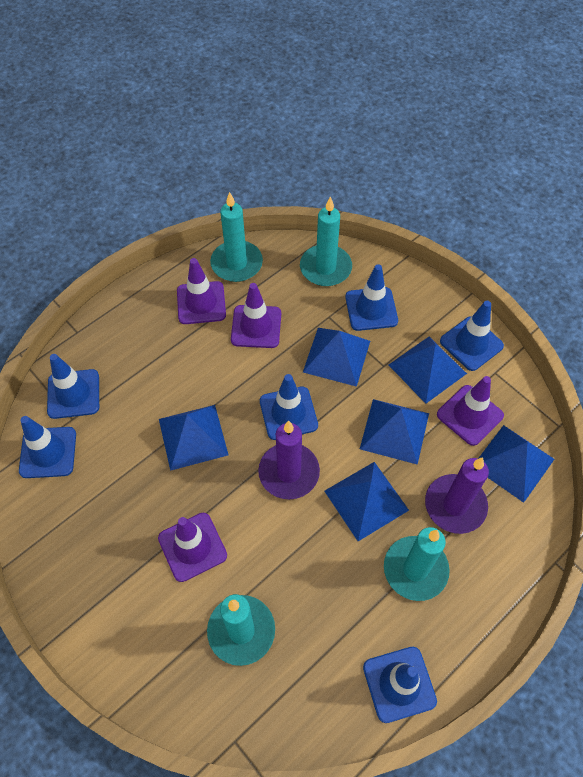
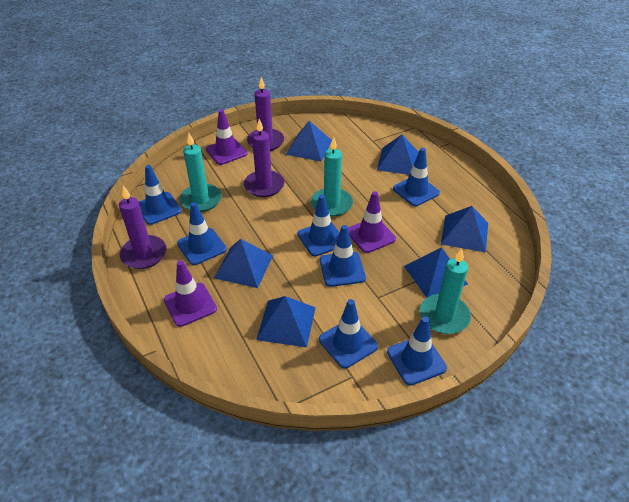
blue traffic cone: 6 -> 7
purple candle: 2 -> 3
purple traffic cone: 4 -> 3
turquoise candle: 4 -> 3

